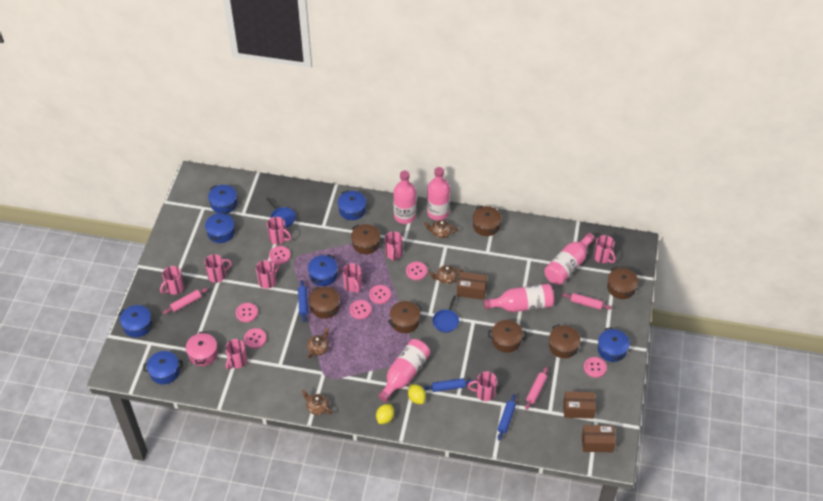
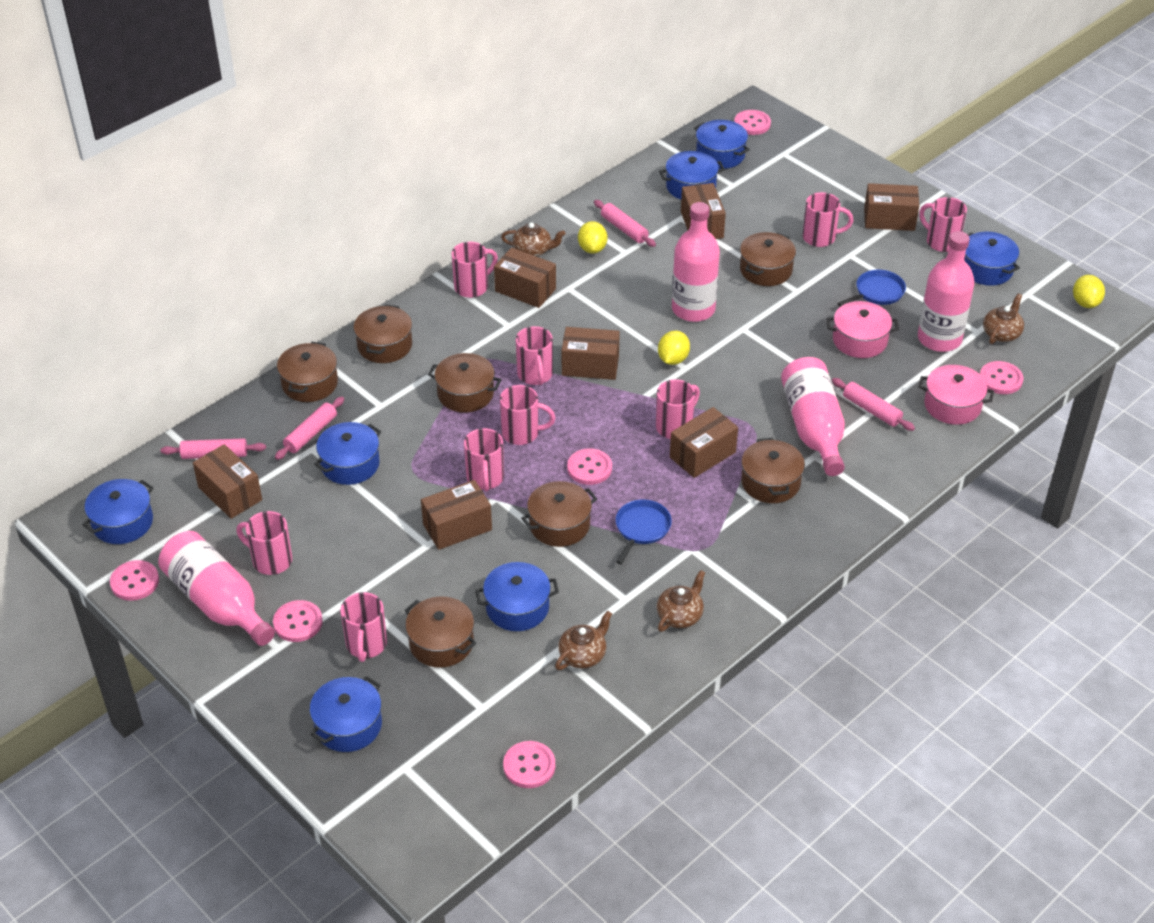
blue rolling pin: 3 -> 0
brown box: 3 -> 7
pink bottle: 5 -> 4
pink button: 7 -> 6
pink pot: 1 -> 2
pink rolling pin: 3 -> 4
yellow lemon: 2 -> 3

